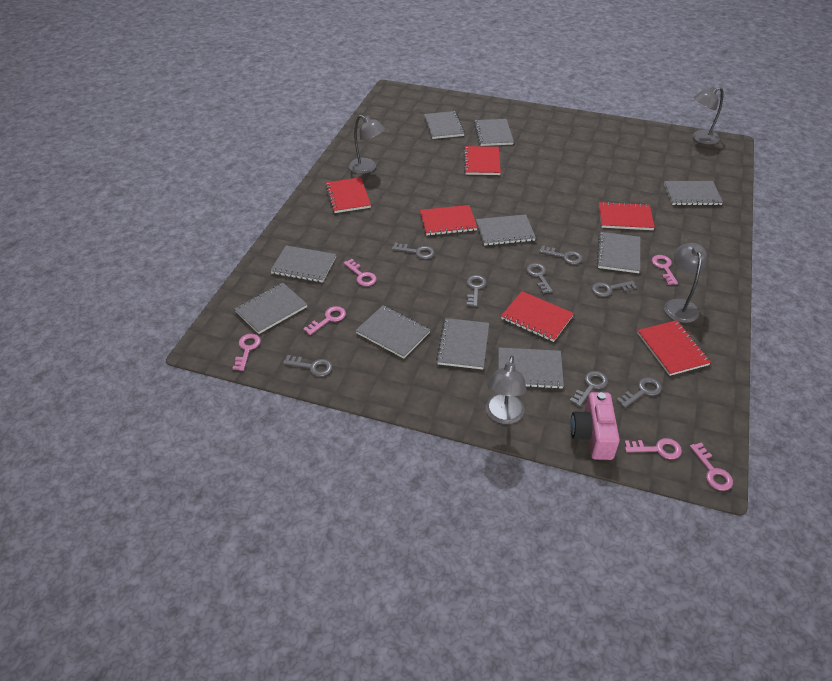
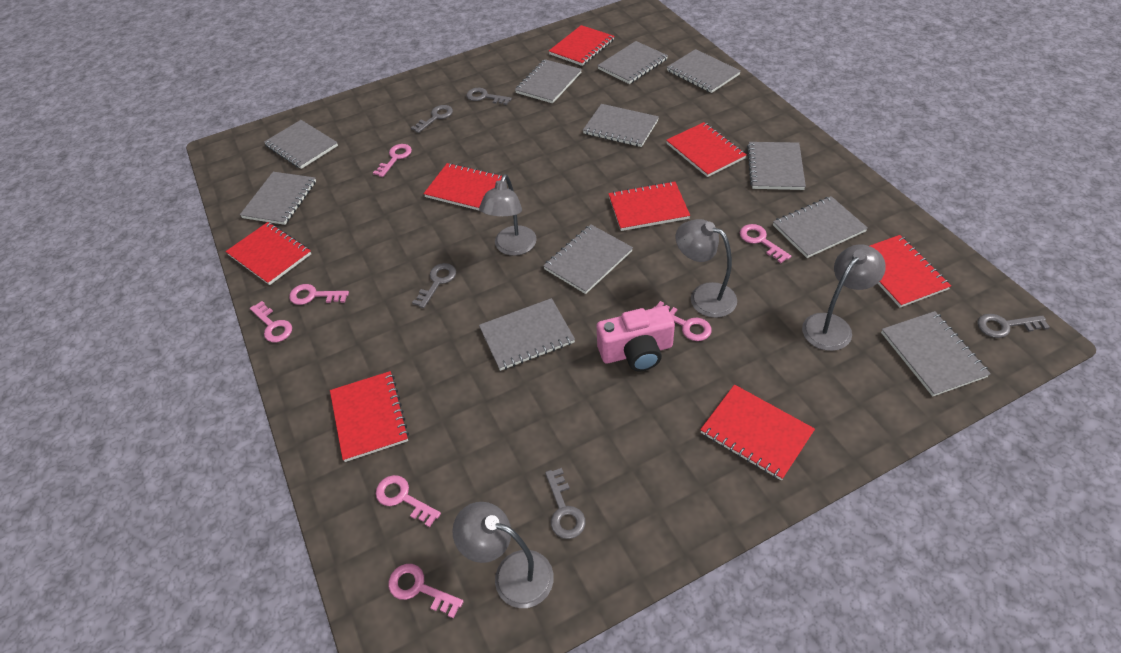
grey key: 8 -> 5
grey notebook: 10 -> 11
pink key: 6 -> 7
red notebook: 6 -> 8

